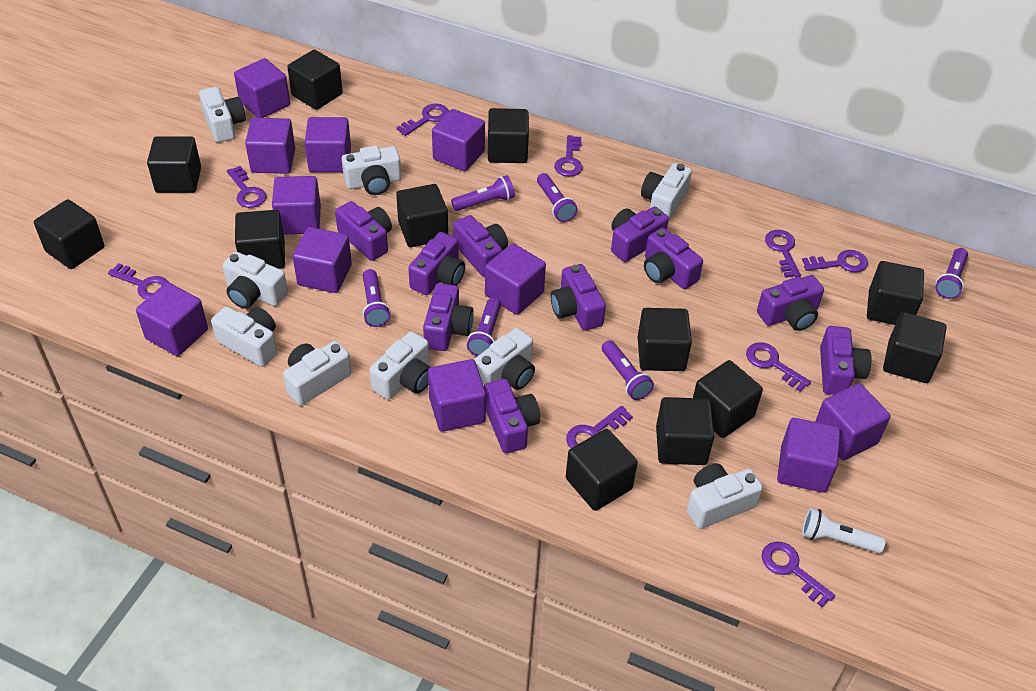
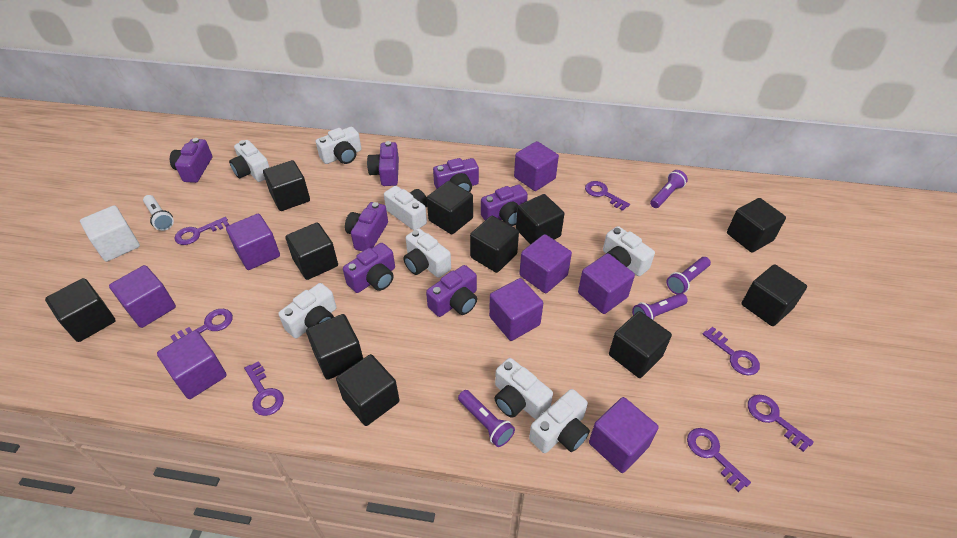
black cube: 12 -> 11
purple camera: 10 -> 7
purple cube: 11 -> 8
purple flashlight: 6 -> 4
purple key: 9 -> 7
white camera: 9 -> 8
white cube: 0 -> 1

